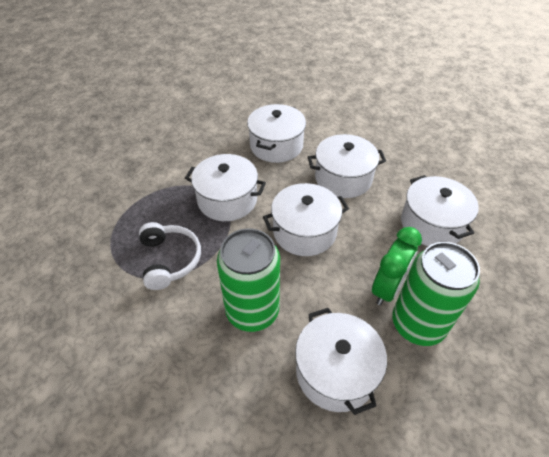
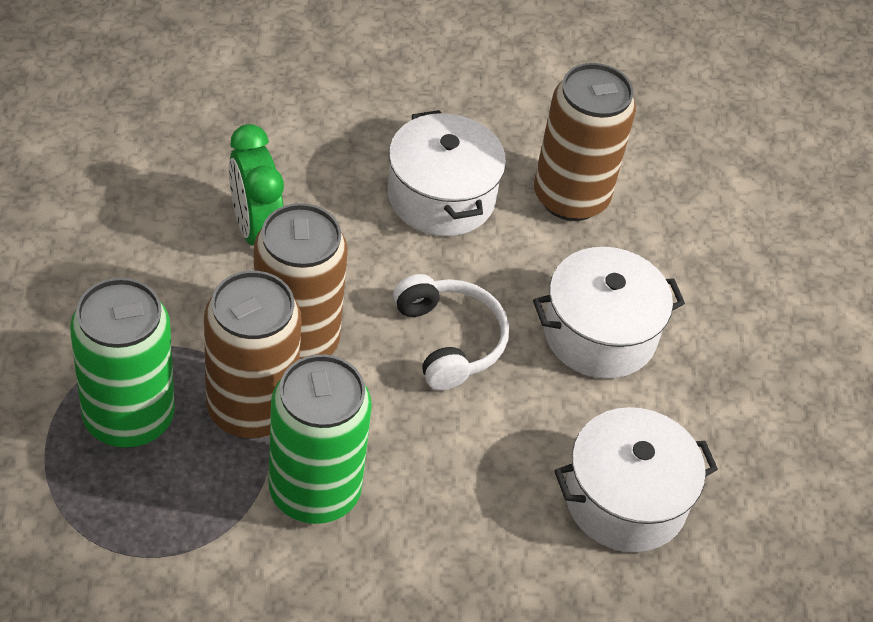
brown can: 0 -> 3
white pot: 6 -> 3

